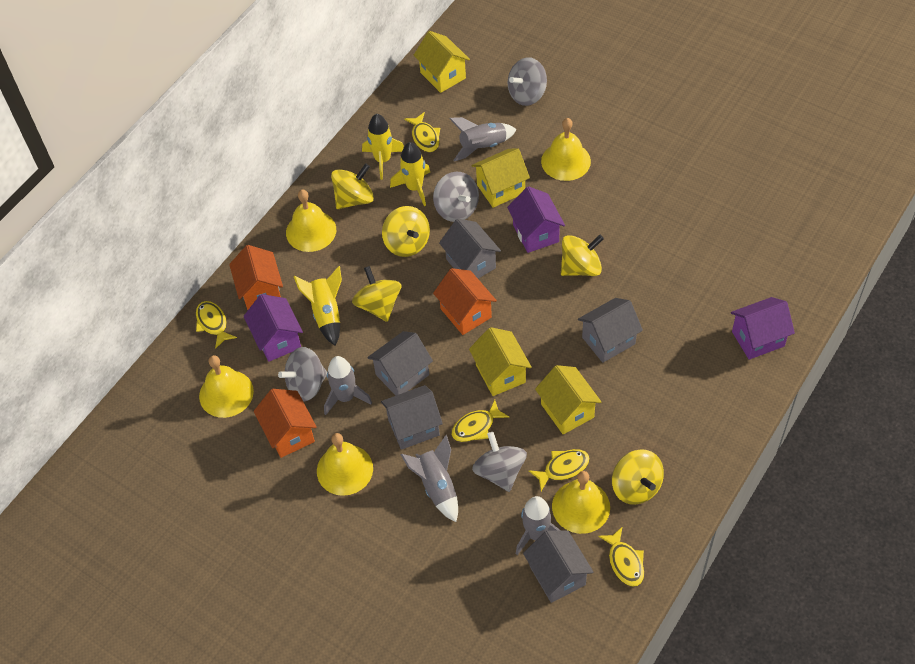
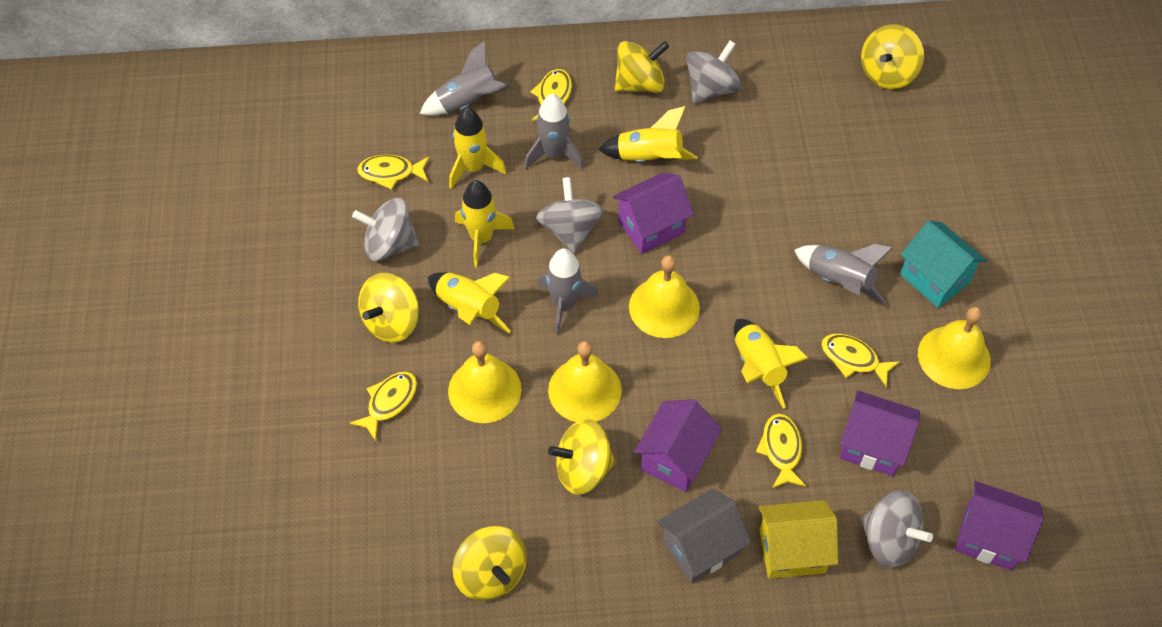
grey house: 5 -> 1
orange house: 3 -> 0
purple house: 3 -> 4
turquoise house: 0 -> 1
yellow bell: 5 -> 4
yellow house: 4 -> 1
yellow rocket: 3 -> 5

